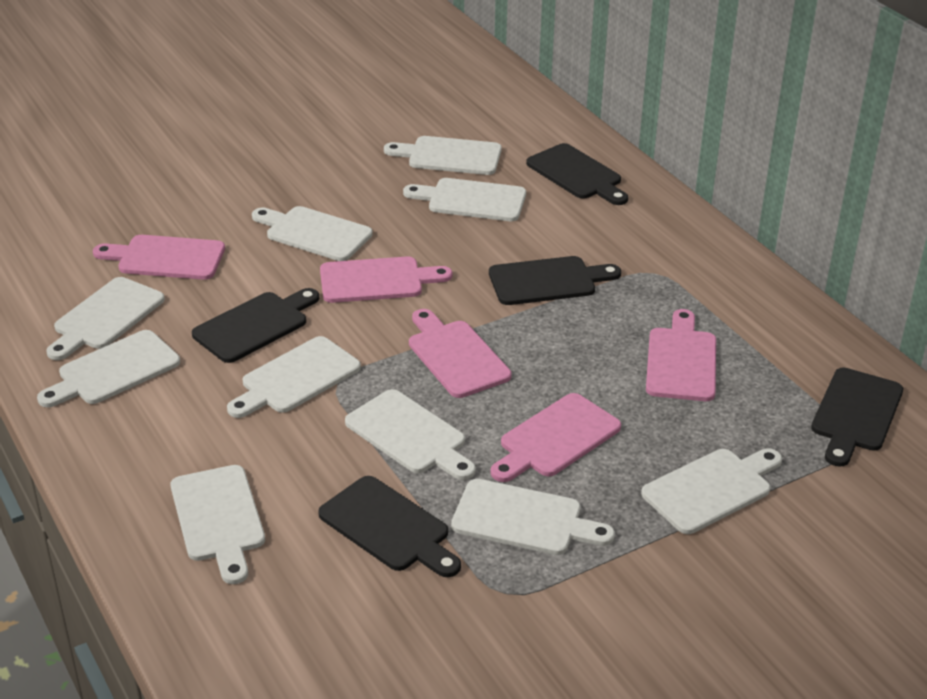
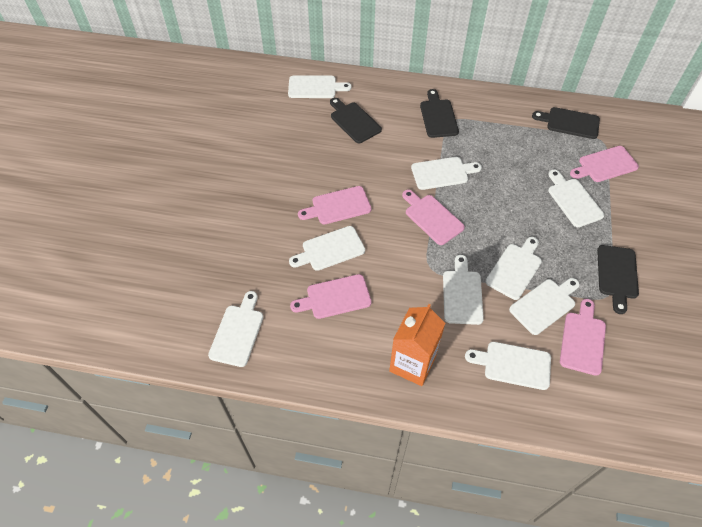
black cutting board: 5 -> 4
orange carton: 0 -> 1
white cutting board: 10 -> 9

